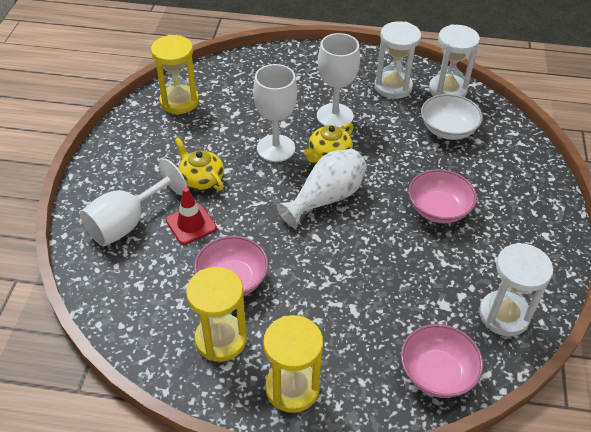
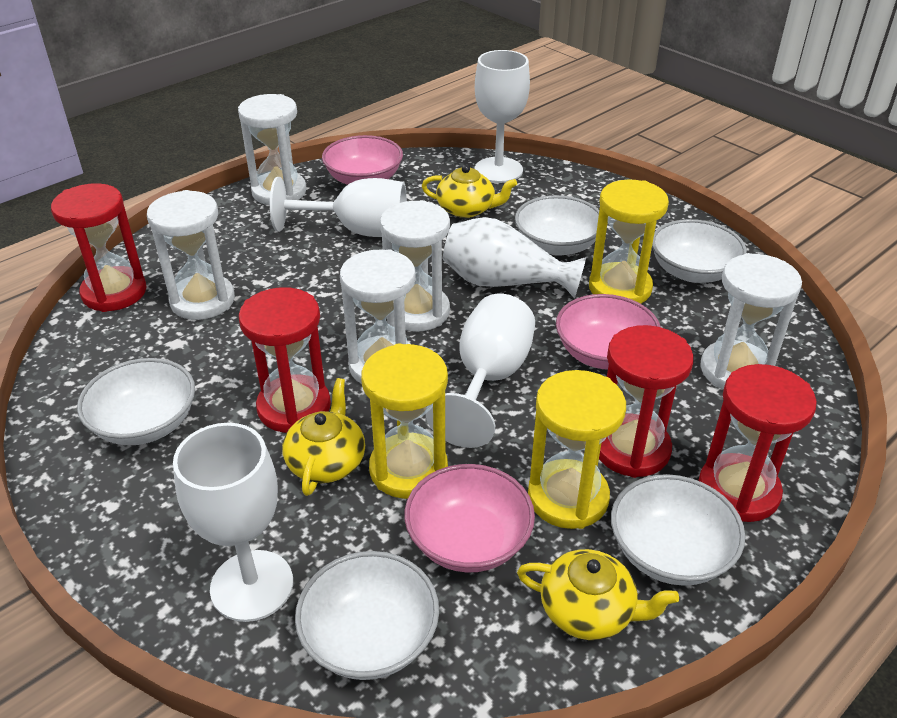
red hourglass: 0 -> 4
red traffic cone: 1 -> 0
white bowl: 1 -> 5
white goblet: 3 -> 4
white hourglass: 3 -> 5
yellow teapot: 2 -> 3

